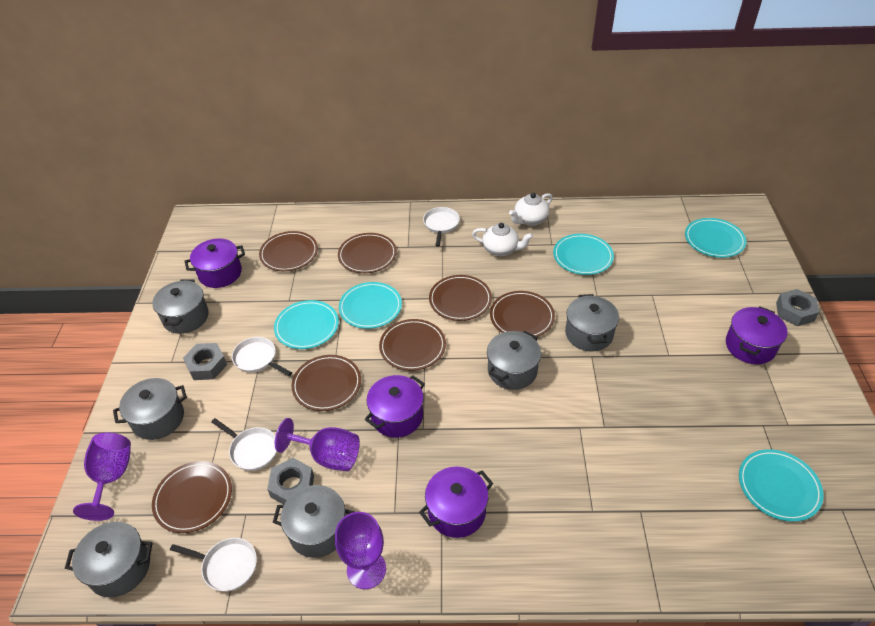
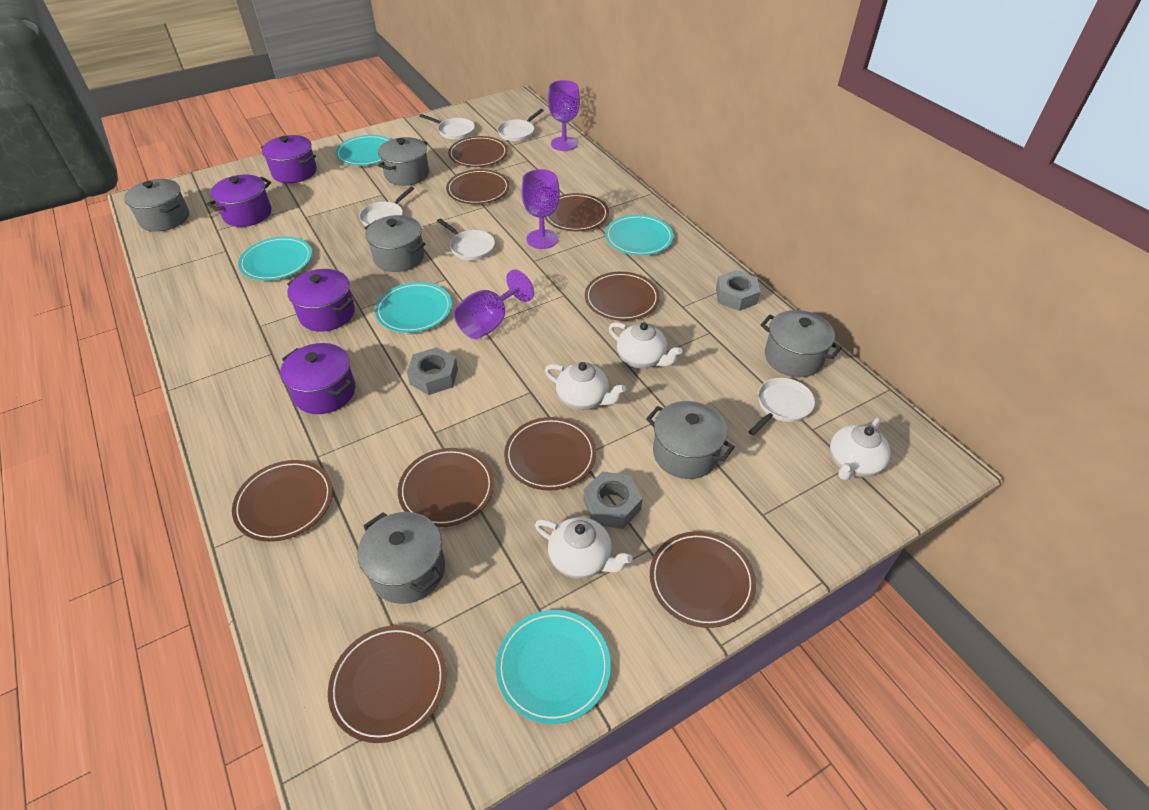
brown plate: 7 -> 9
white pan: 4 -> 5
white teapot: 2 -> 4

